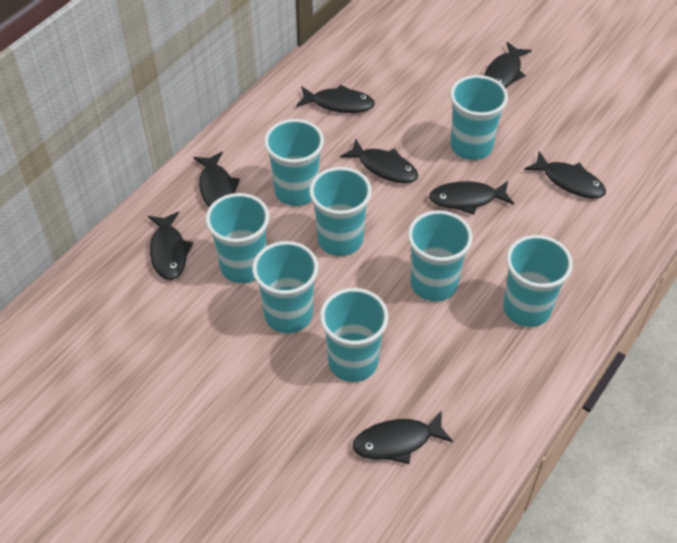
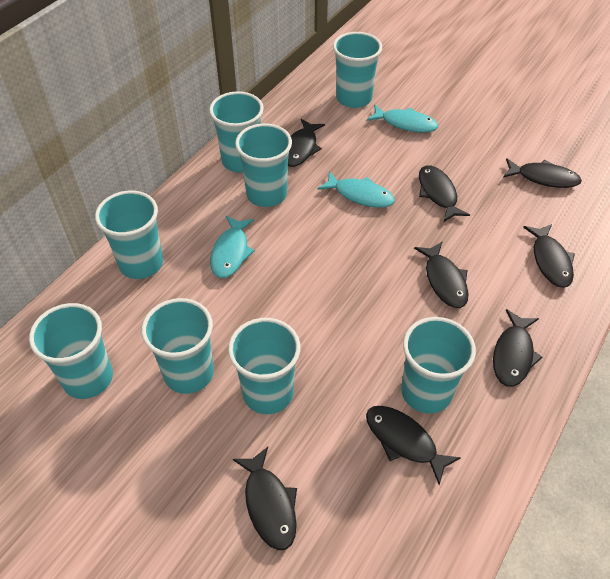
turquoise fish: 0 -> 3

